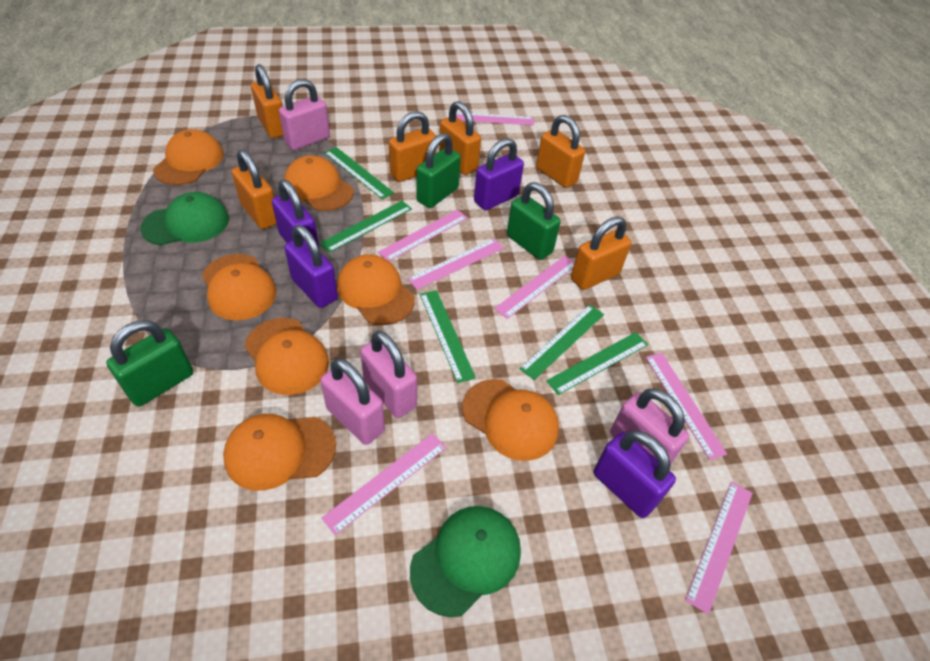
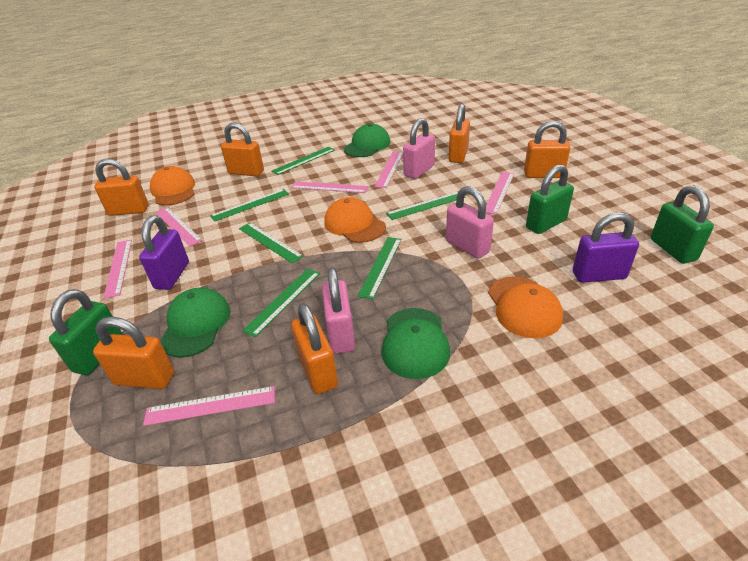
green cap: 2 -> 3
green ruler: 5 -> 6
orange cap: 7 -> 3
pink padlock: 4 -> 3
pink ruler: 7 -> 6
purple padlock: 4 -> 2

